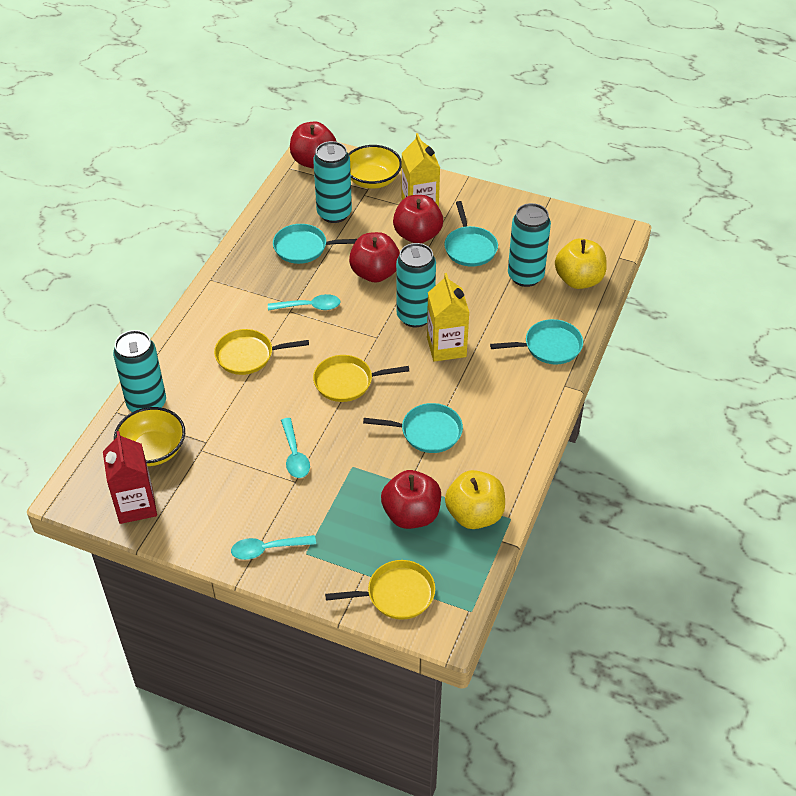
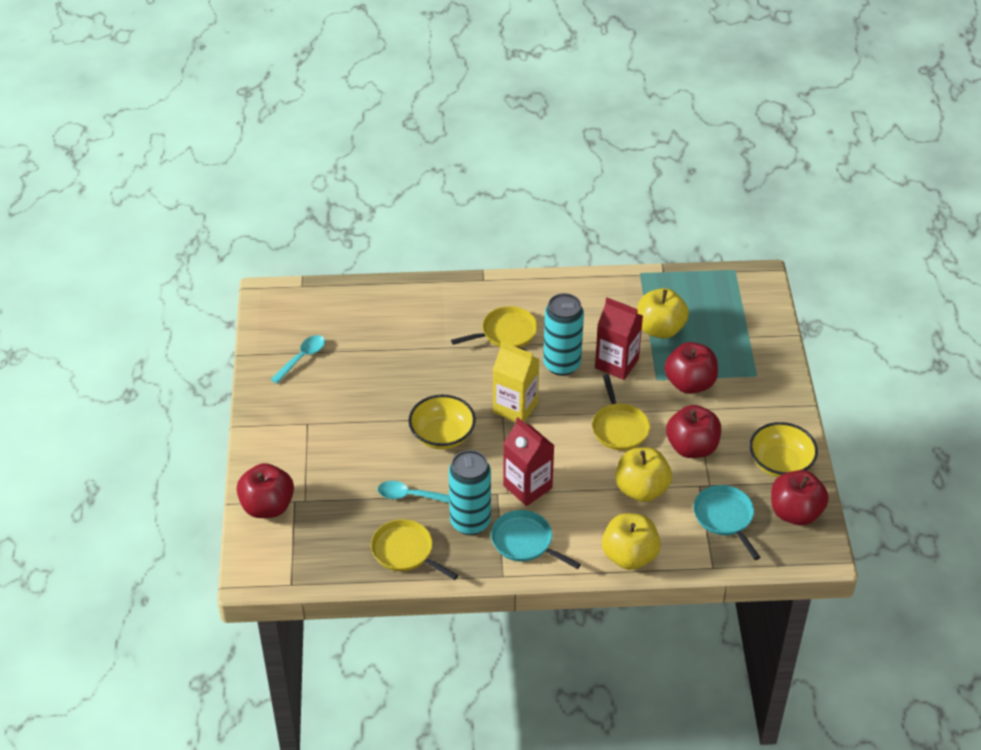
red carton: 1 -> 2
turquoise can: 4 -> 2
turquoise pan: 4 -> 2
turquoise spoon: 3 -> 2
yellow apple: 2 -> 3
yellow carton: 2 -> 1

